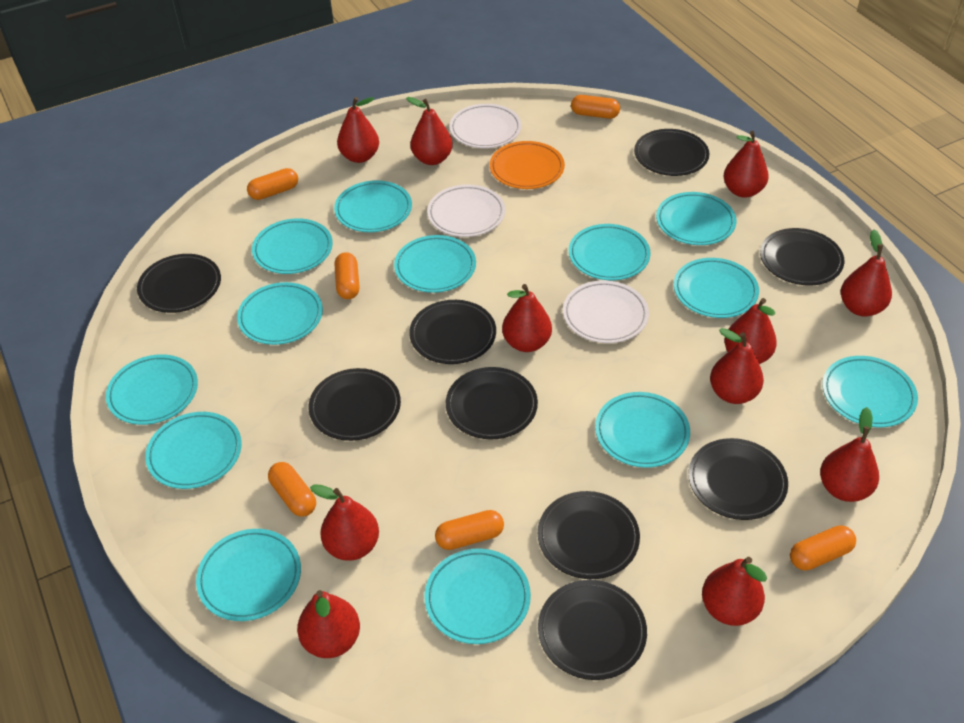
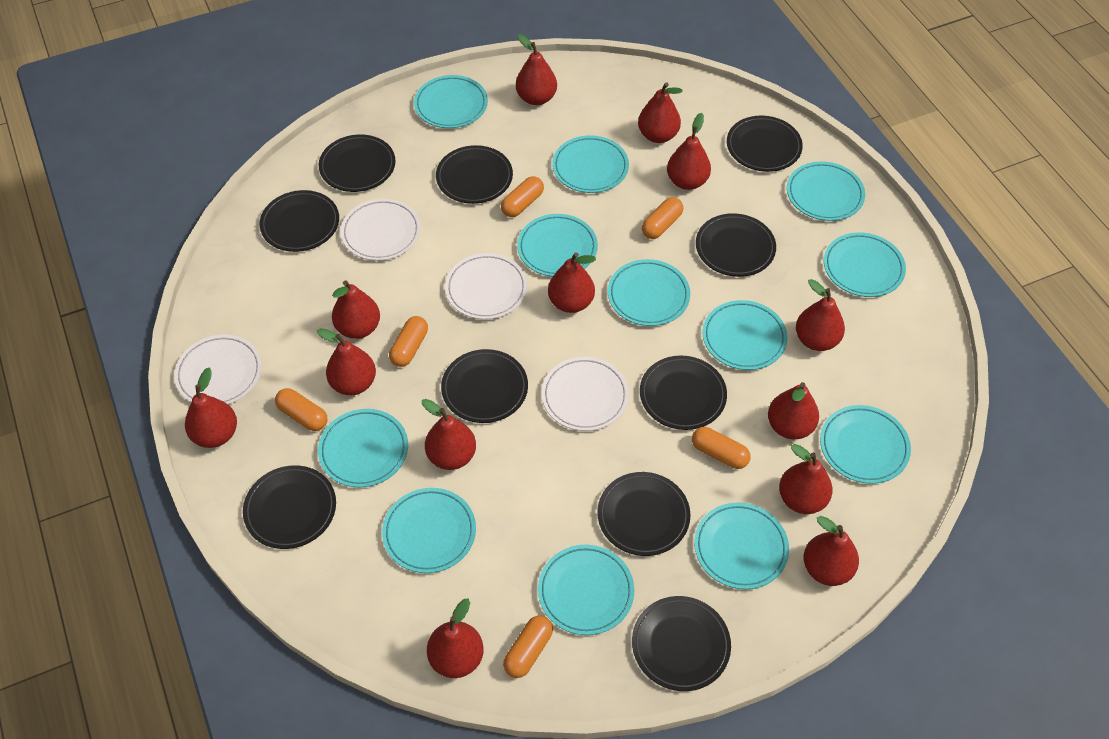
black plate: 9 -> 10
orange plate: 1 -> 0
red pear: 11 -> 13
turquoise plate: 13 -> 12
white plate: 3 -> 4

